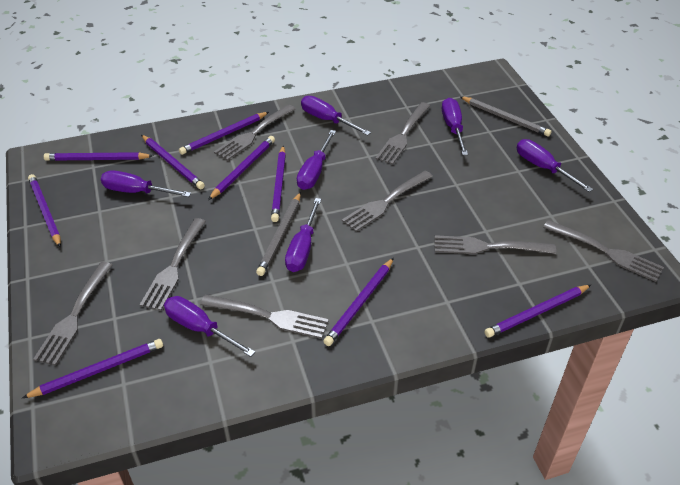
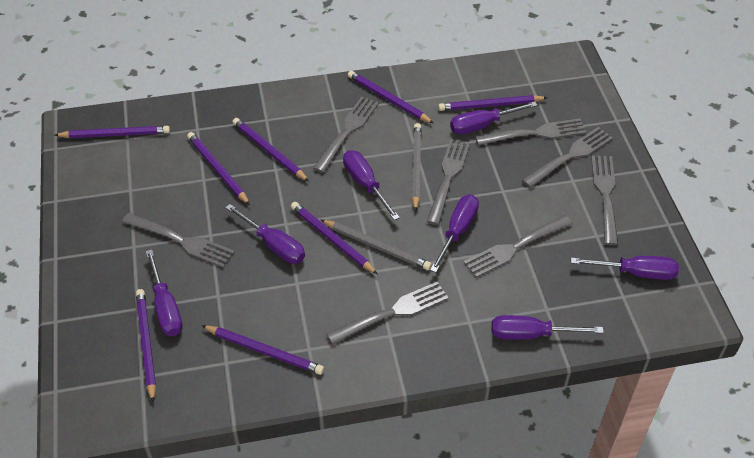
purple pencil: 9 -> 8

